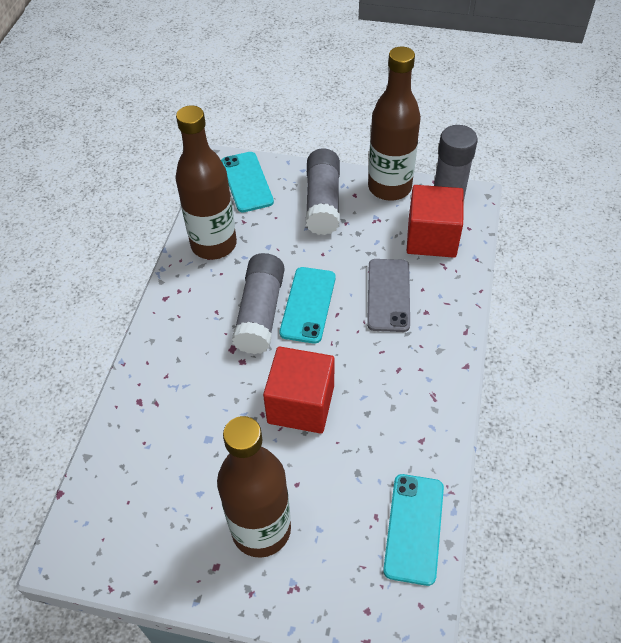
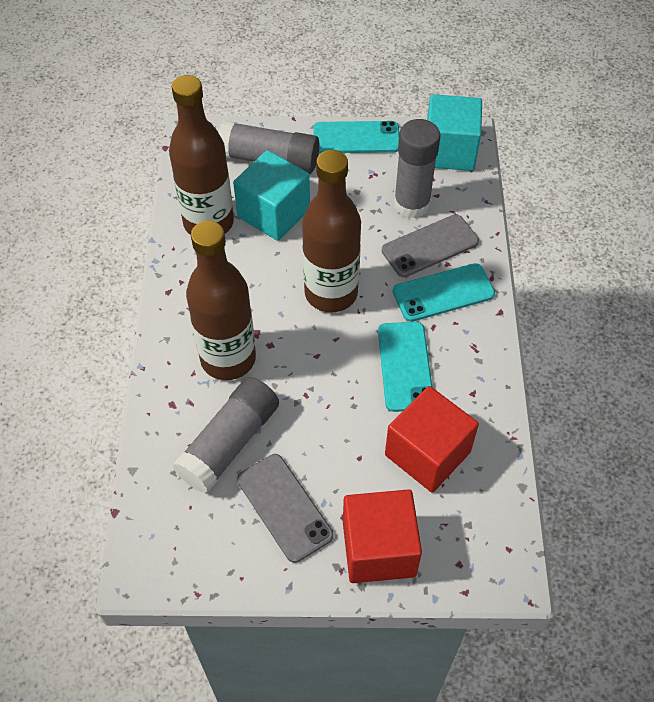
grey phone: 1 -> 2
turquoise cube: 0 -> 2

